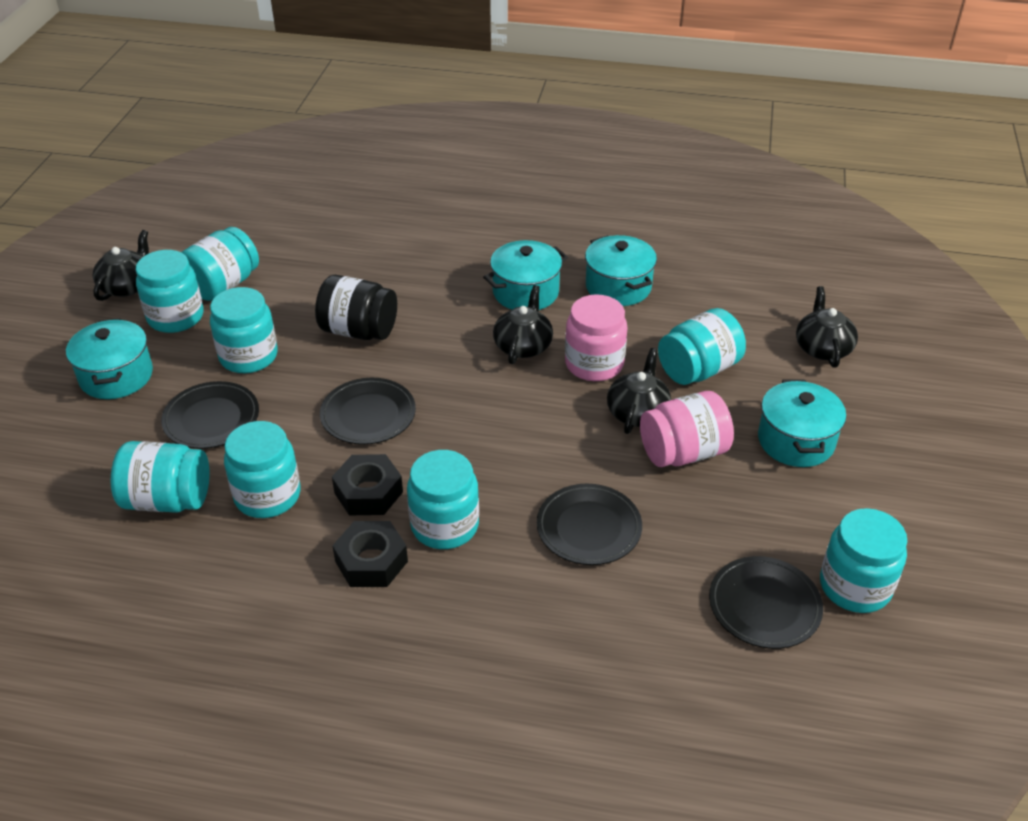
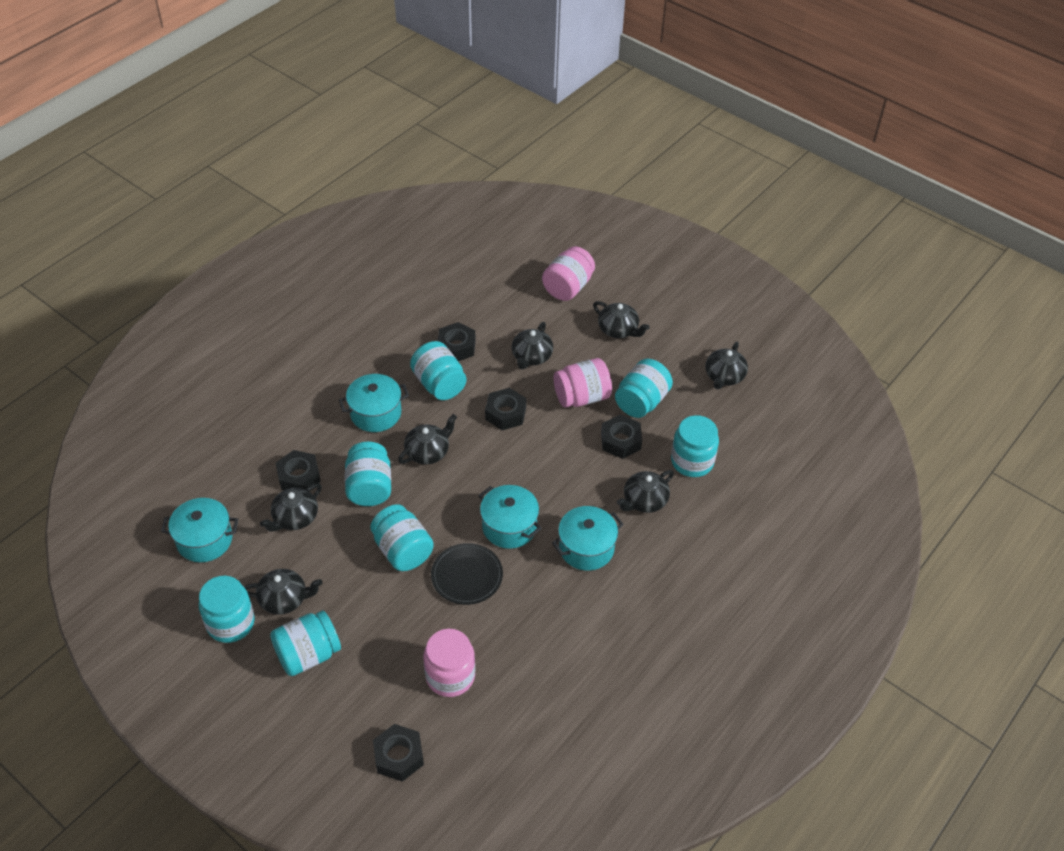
black jar: 1 -> 0
black nut: 2 -> 5
black plate: 4 -> 1
black teapot: 4 -> 7
pink jar: 2 -> 3
turquoise jar: 8 -> 7

